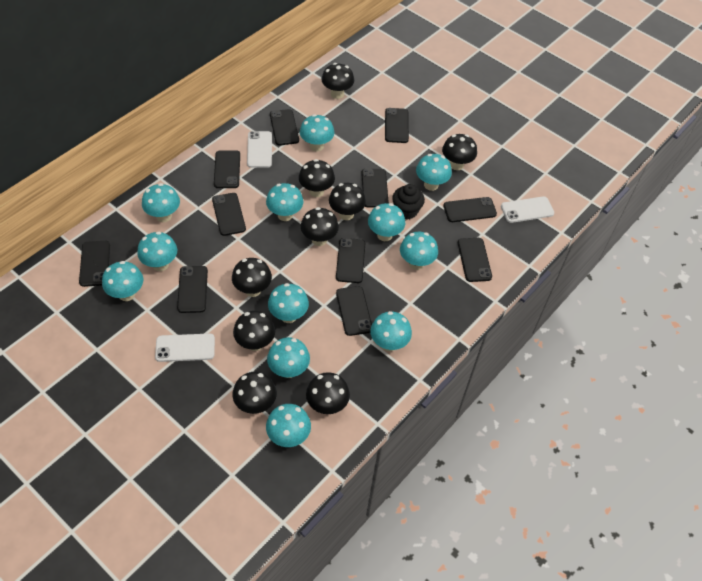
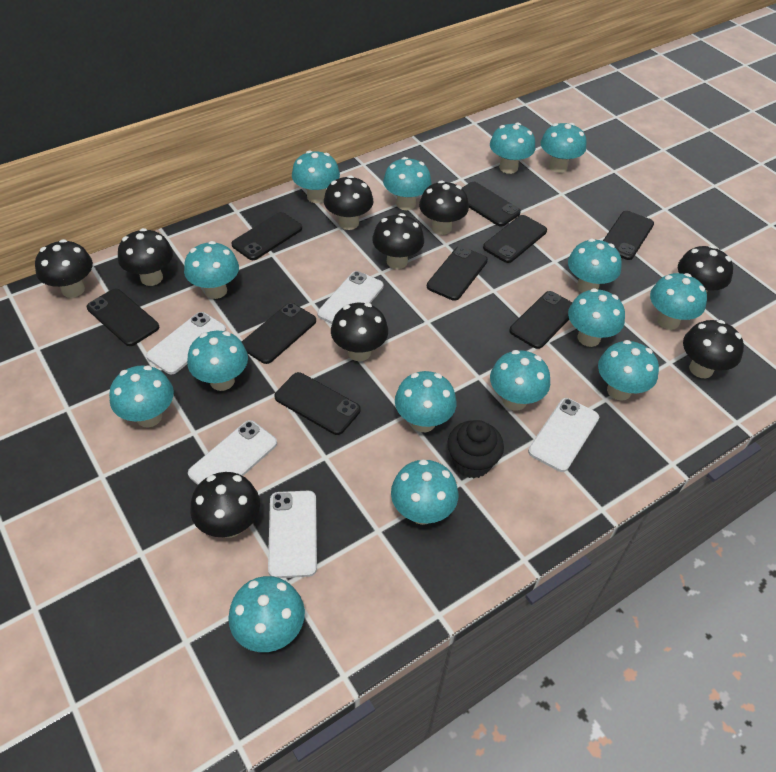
black phone: 11 -> 9
turquoise mushroom: 12 -> 15
white phone: 3 -> 5

